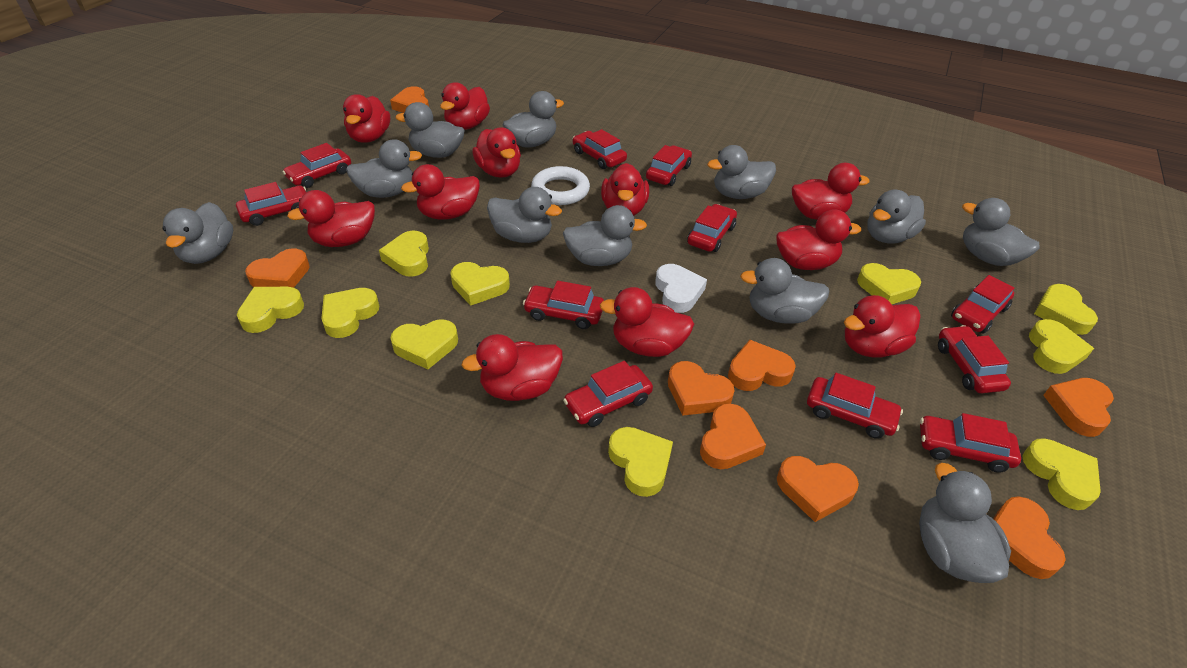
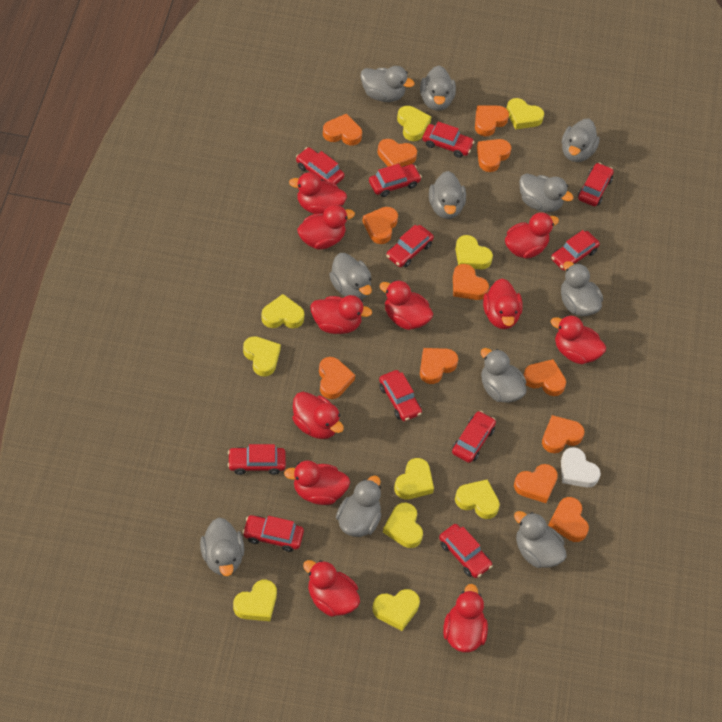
orange heart: 8 -> 12
white ring: 1 -> 0

